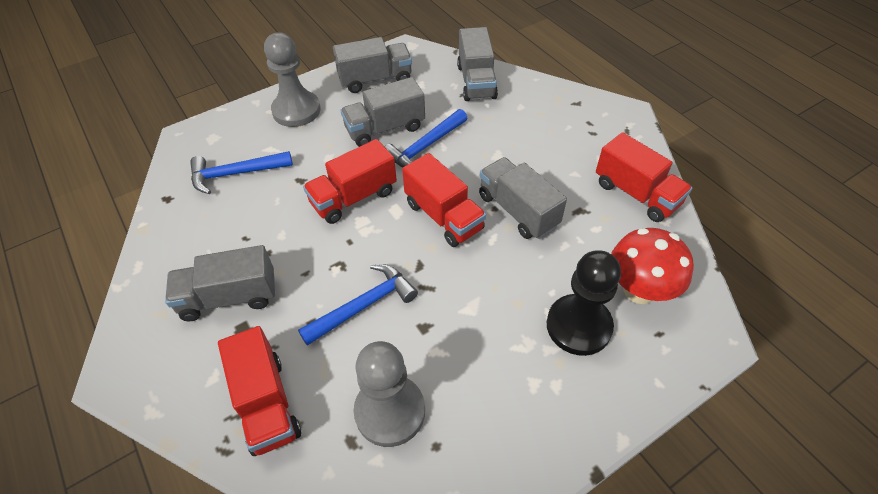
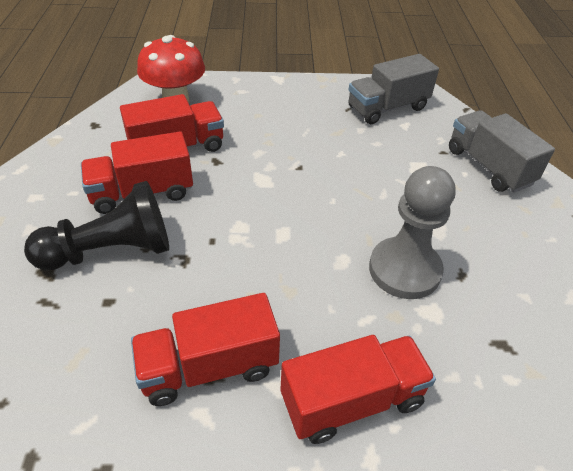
blue hammer: 3 -> 0
grey pawn: 2 -> 1
grey truck: 5 -> 2

